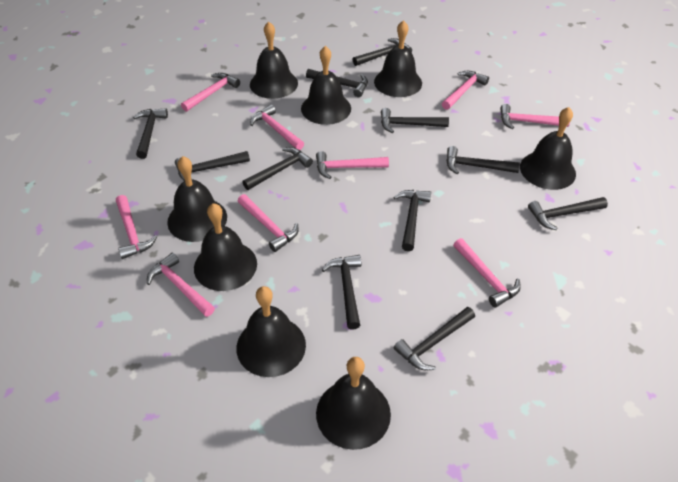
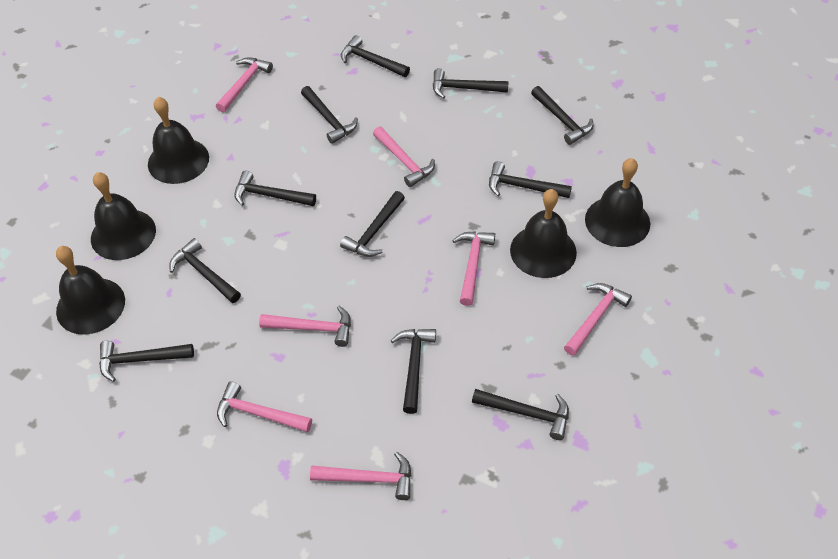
black bell: 8 -> 5
pink hammer: 9 -> 7

